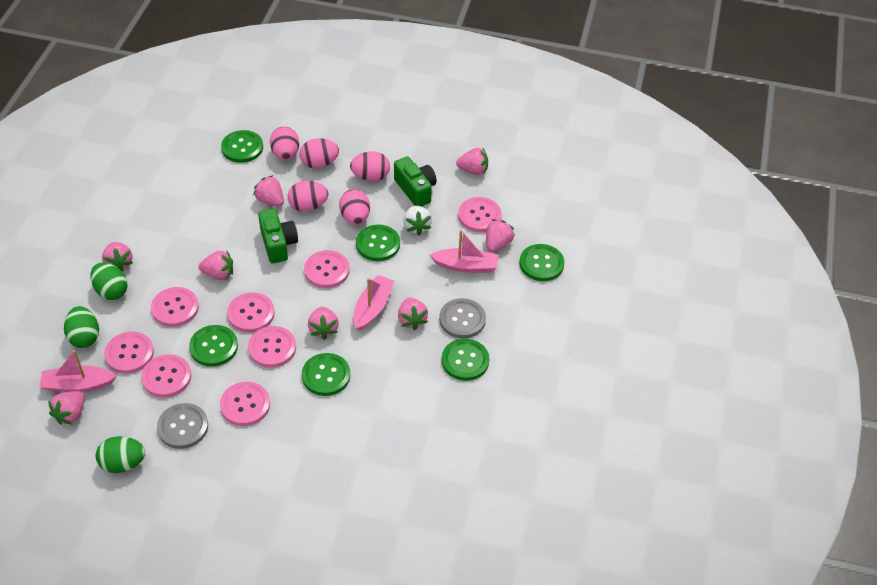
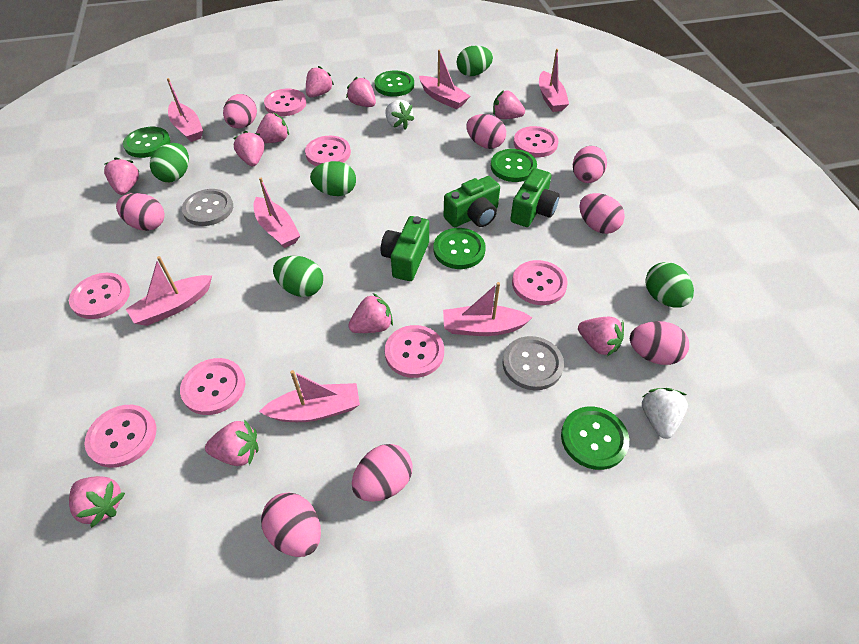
green button: 6 -> 5
green camera: 2 -> 3
green egg: 3 -> 5
pink boat: 3 -> 7
pink egg: 5 -> 8
pink strawberry: 8 -> 10
white strawberry: 1 -> 2

